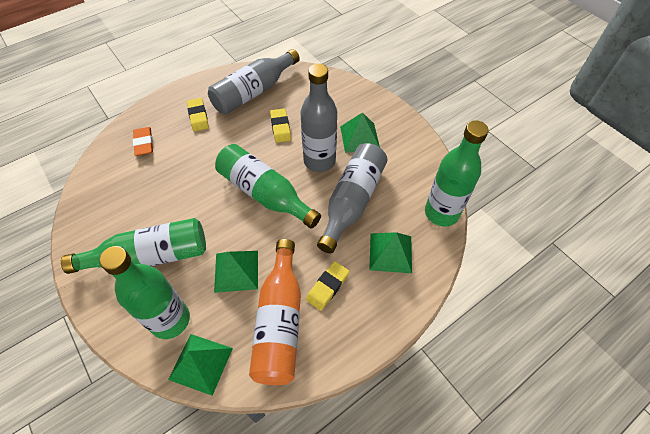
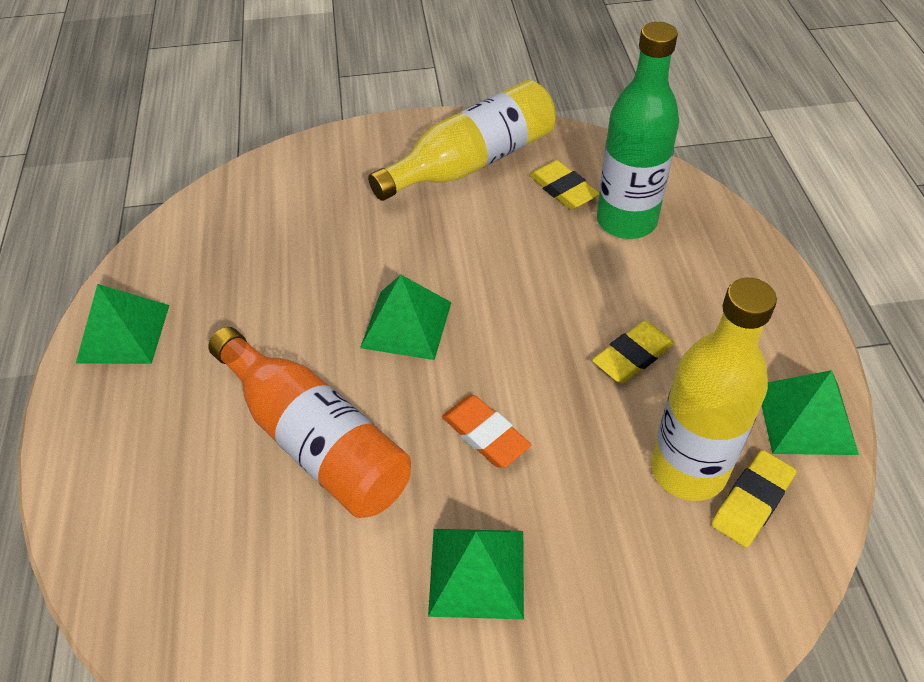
green bottle: 4 -> 1
grey bottle: 3 -> 0
yellow bottle: 0 -> 2

